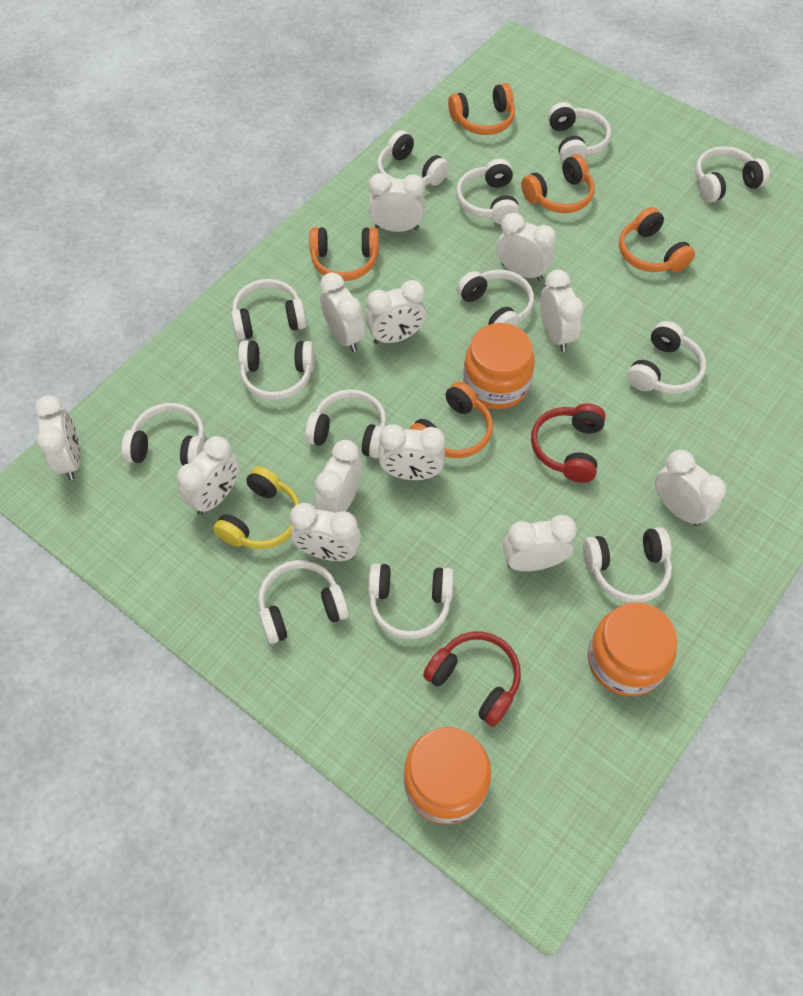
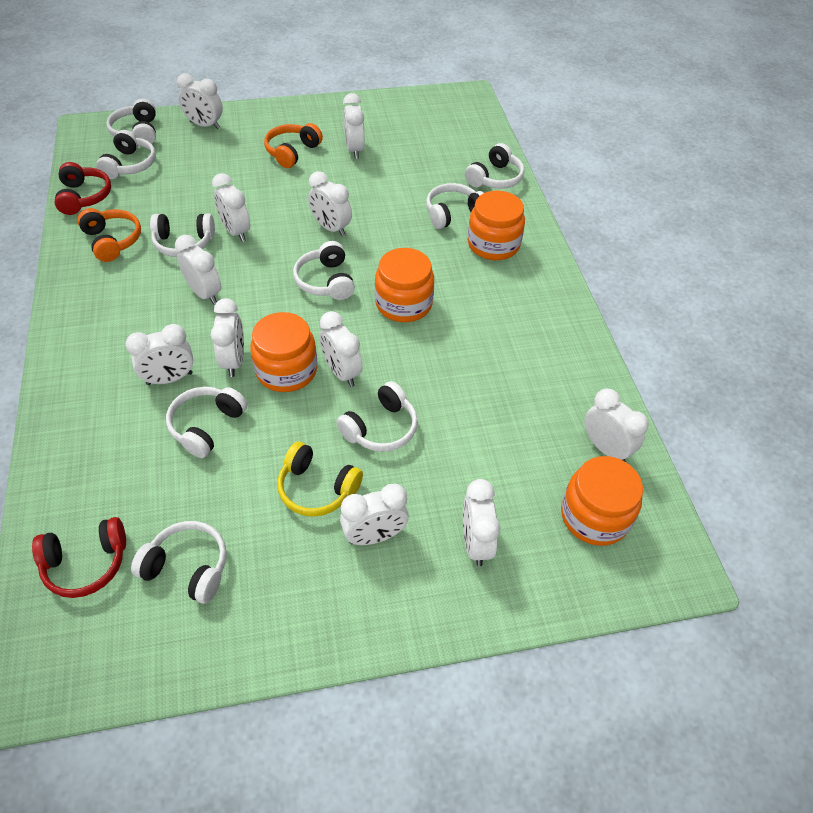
orange headphones: 5 -> 2
orange jar: 3 -> 4
white clock: 12 -> 11
white headphones: 13 -> 9

